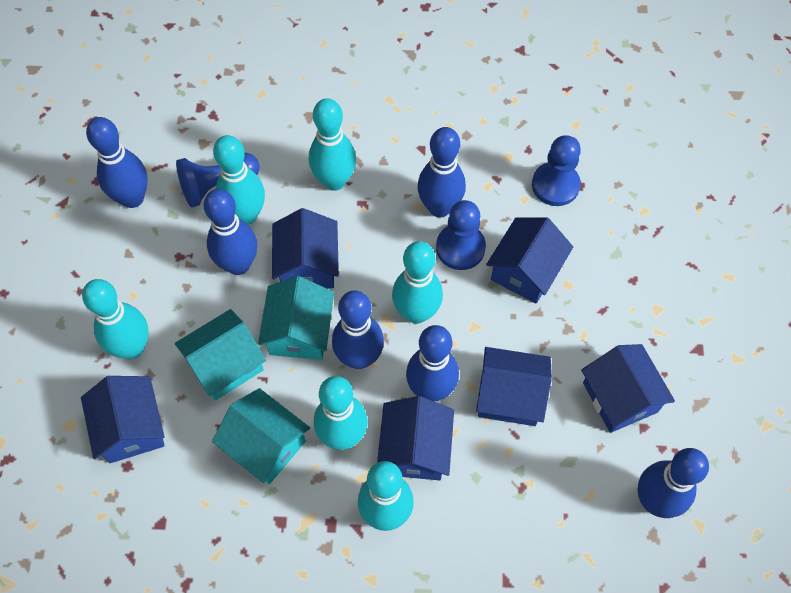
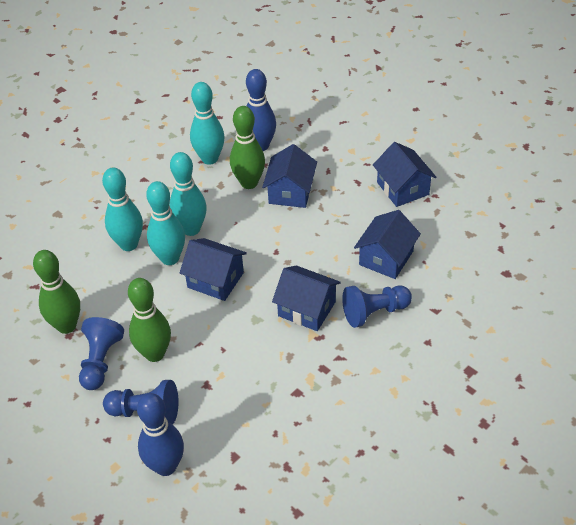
blue bowling pin: 6 -> 2
blue house: 6 -> 5
green bowling pin: 0 -> 3
turquoise bowling pin: 6 -> 4
turquoise house: 3 -> 0

